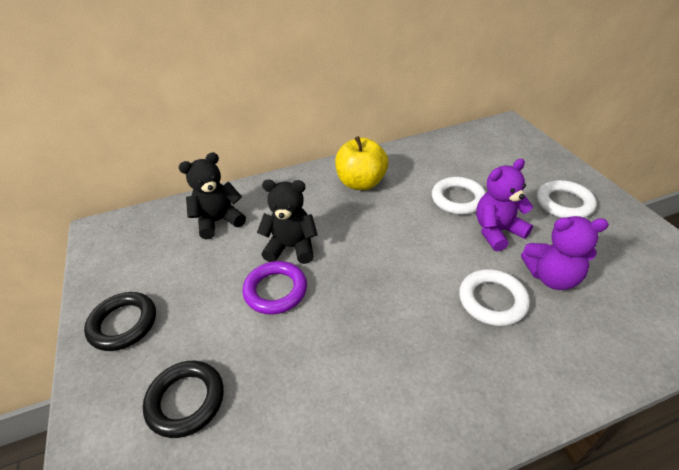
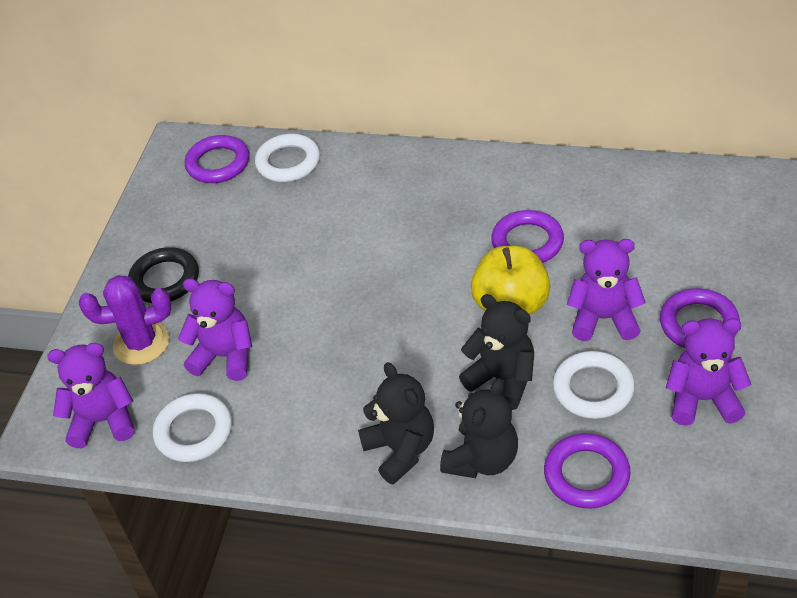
black ring: 2 -> 1
black teddy bear: 2 -> 3
purple cactus: 0 -> 1
purple ring: 1 -> 4
purple teddy bear: 2 -> 4

